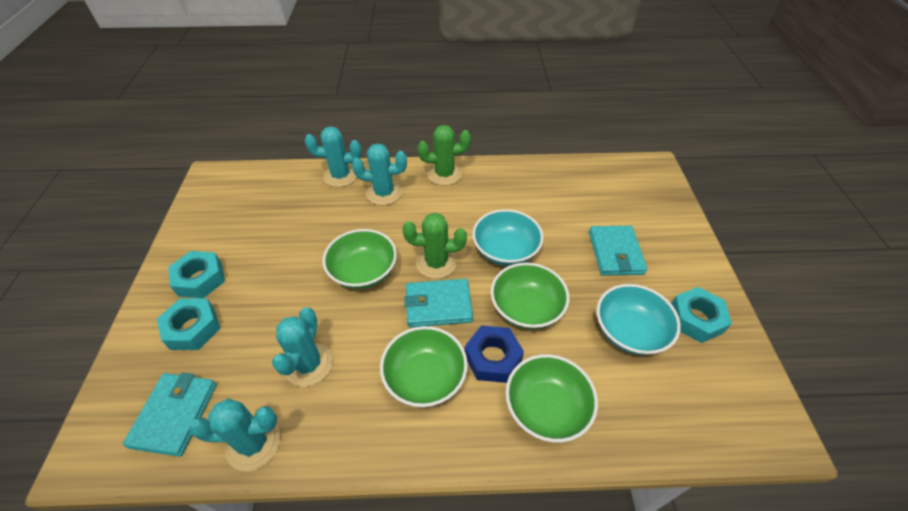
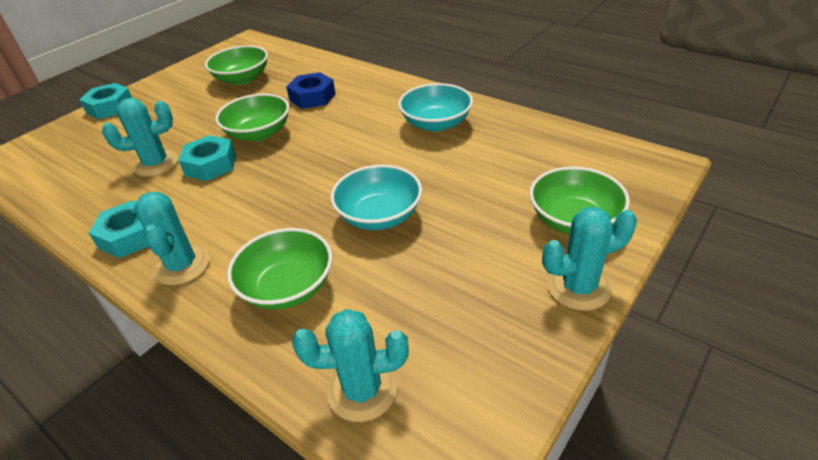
green cactus: 2 -> 0
turquoise wallet: 3 -> 0

